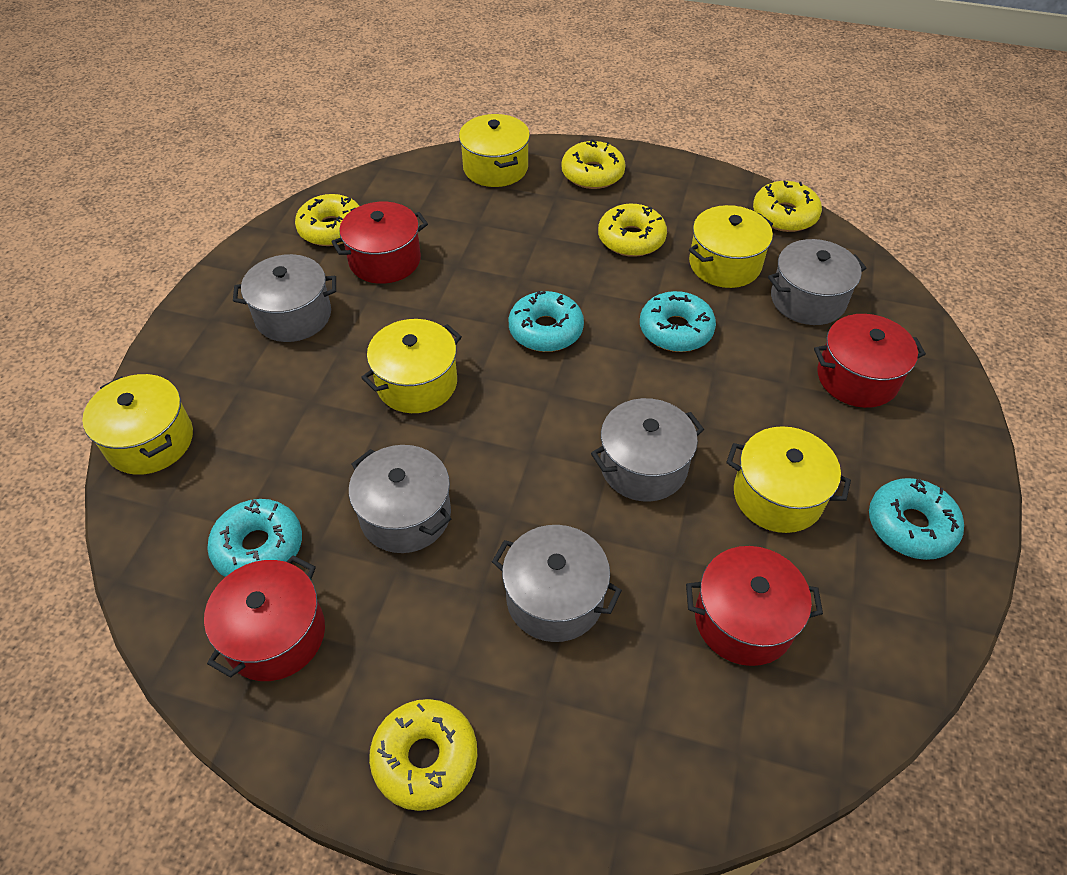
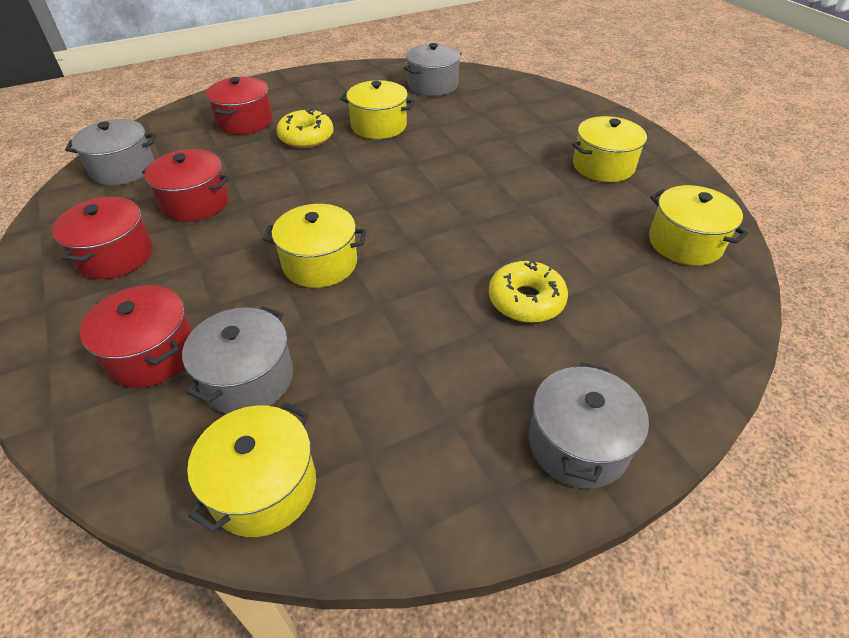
grey pot: 5 -> 4
turquoise donut: 4 -> 0
yellow donut: 5 -> 2

